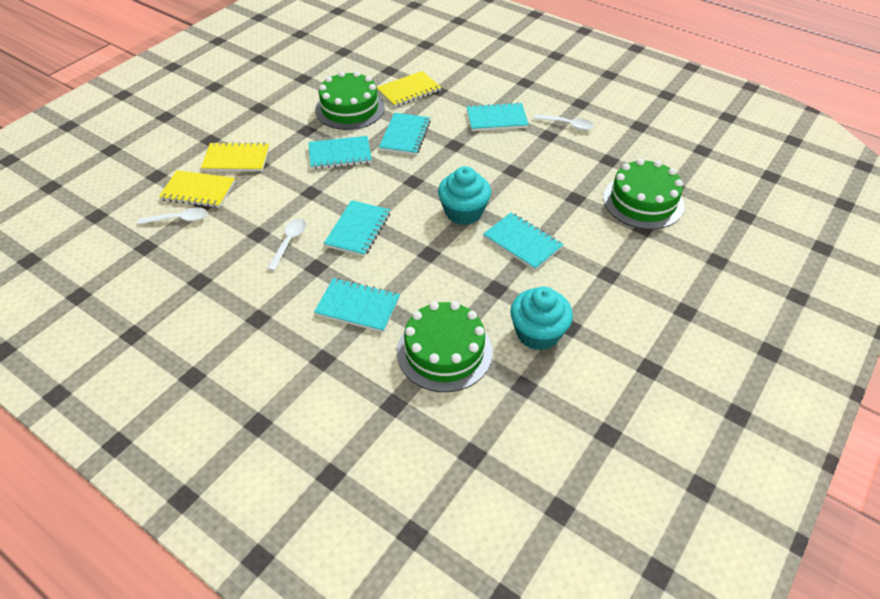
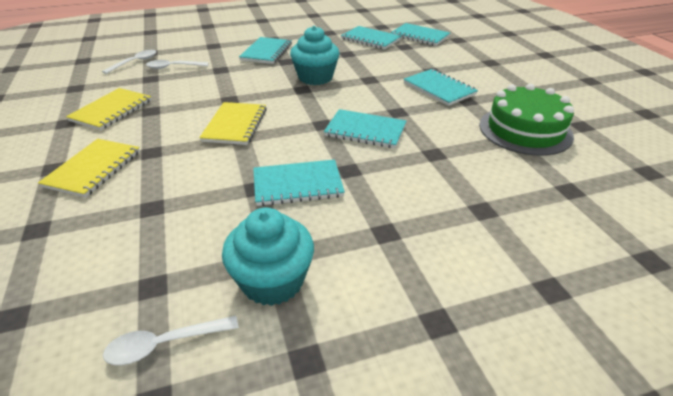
green cake: 3 -> 1

